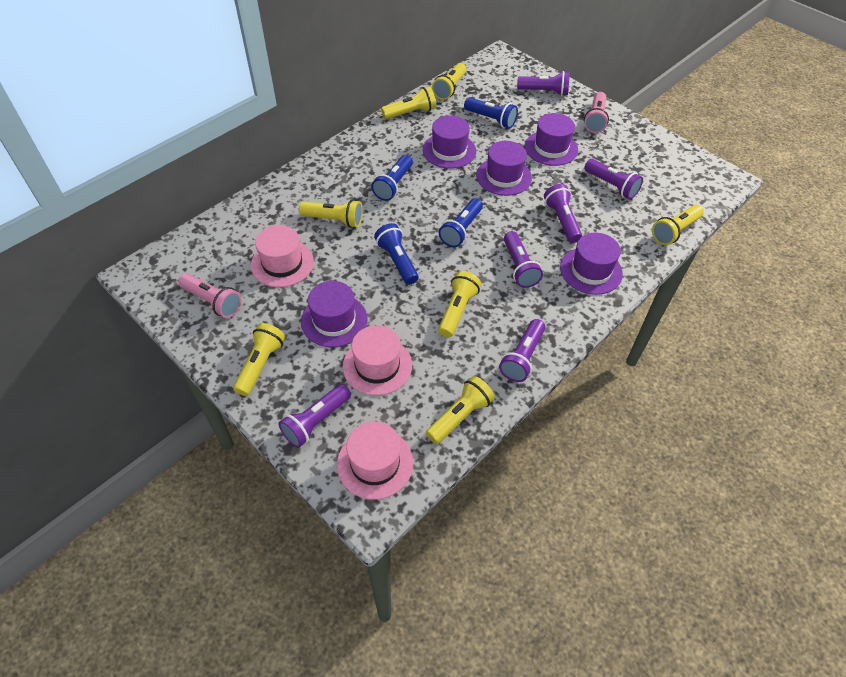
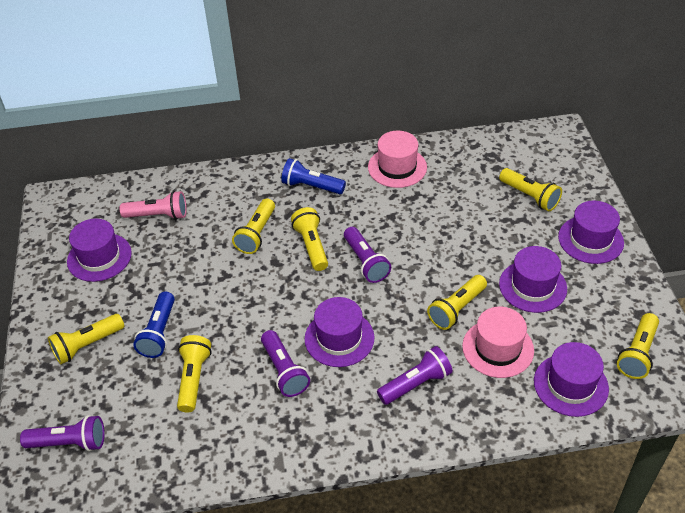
blue flashlight: 4 -> 2
pink flashlight: 2 -> 1
pink hat: 3 -> 2
purple flashlight: 6 -> 4

